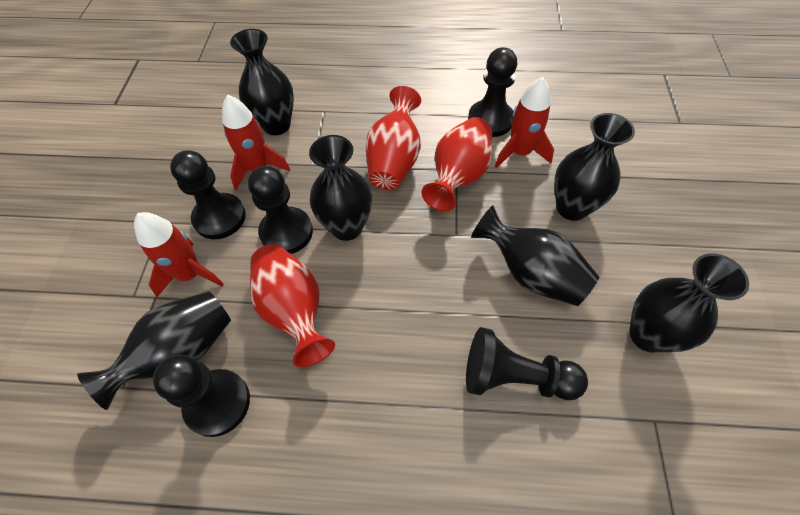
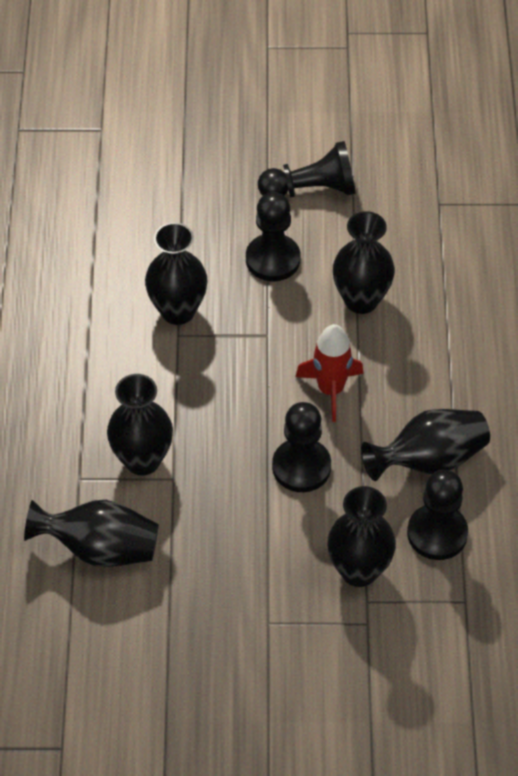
black pawn: 5 -> 4
red rocket: 3 -> 1
red vase: 3 -> 0

